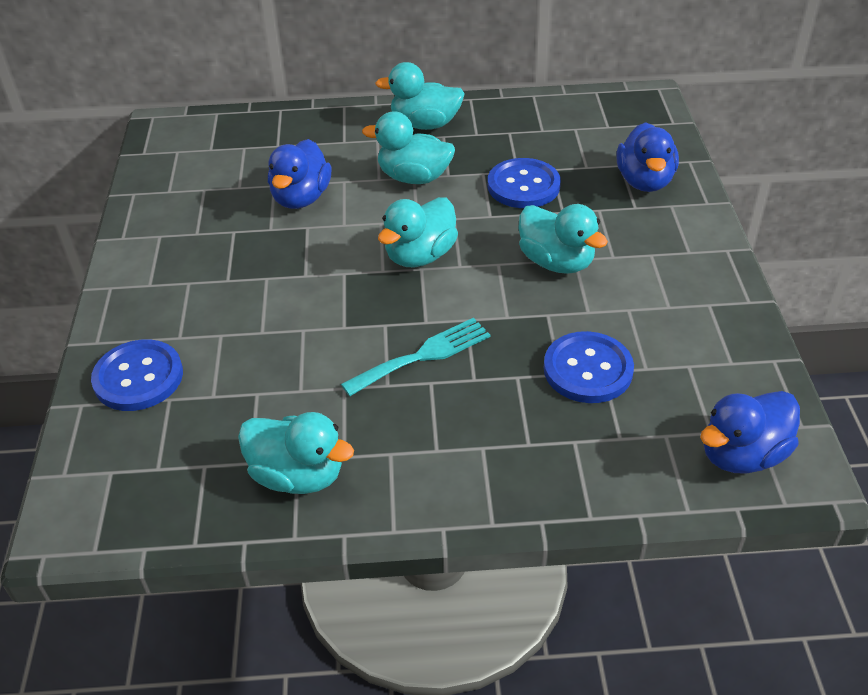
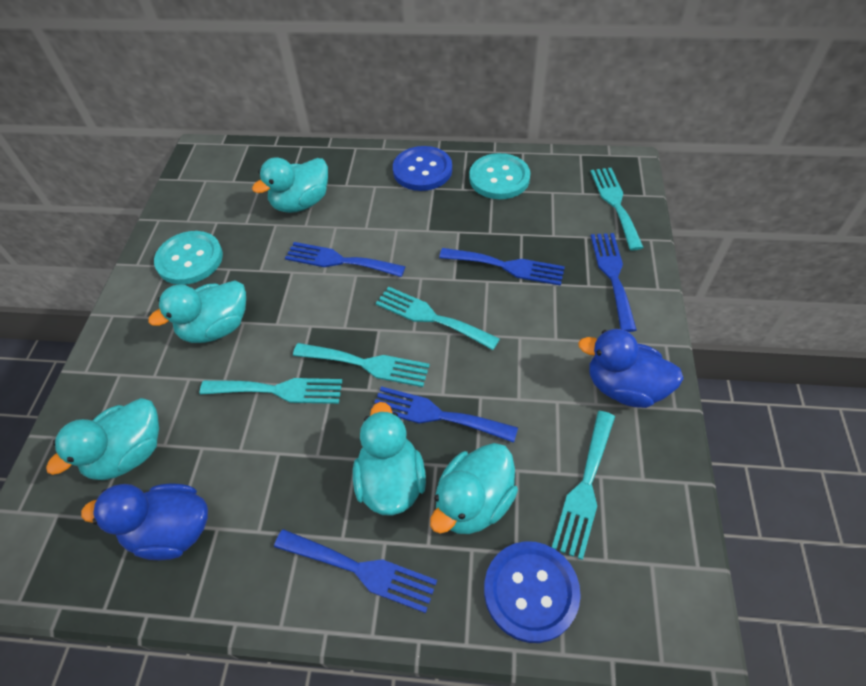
blue button: 3 -> 2
blue duck: 3 -> 2
blue fork: 0 -> 5
turquoise button: 0 -> 2
turquoise fork: 1 -> 5

